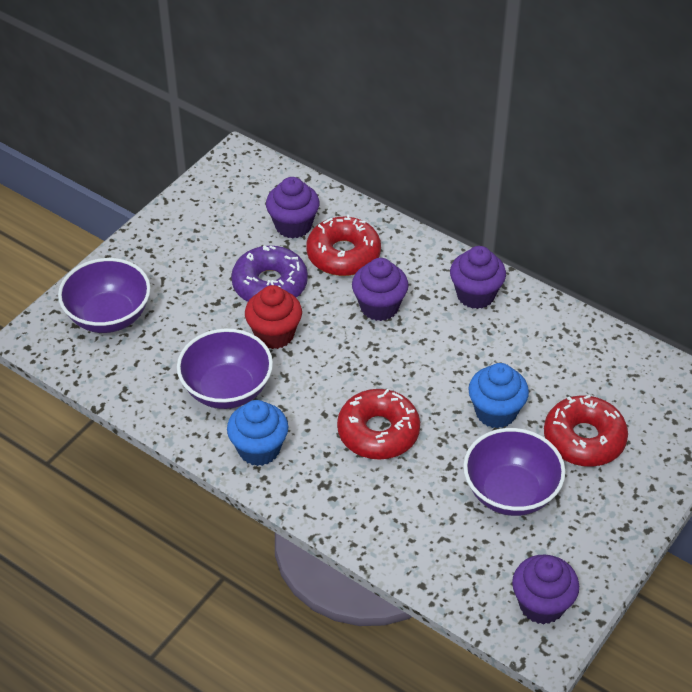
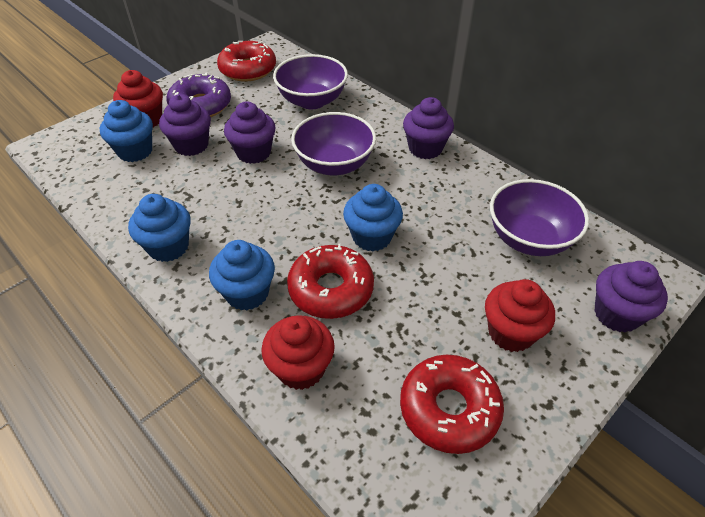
blue cupcake: 2 -> 4
red cupcake: 1 -> 3

